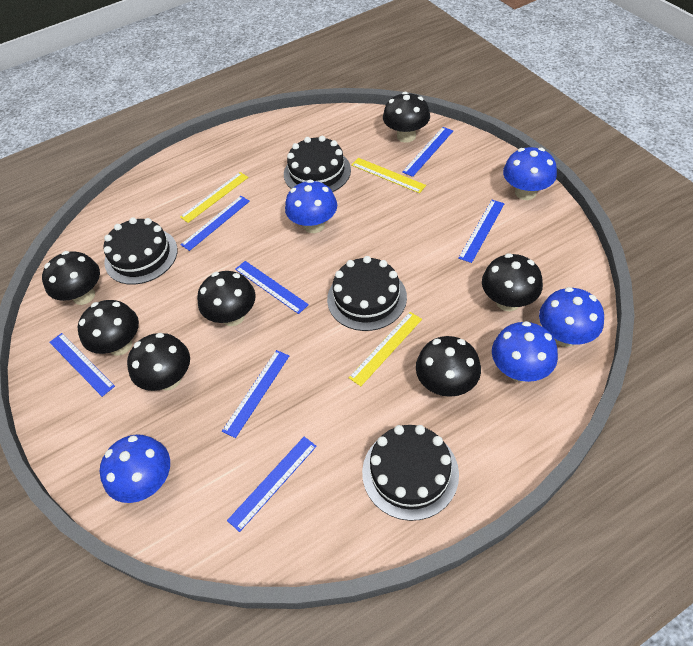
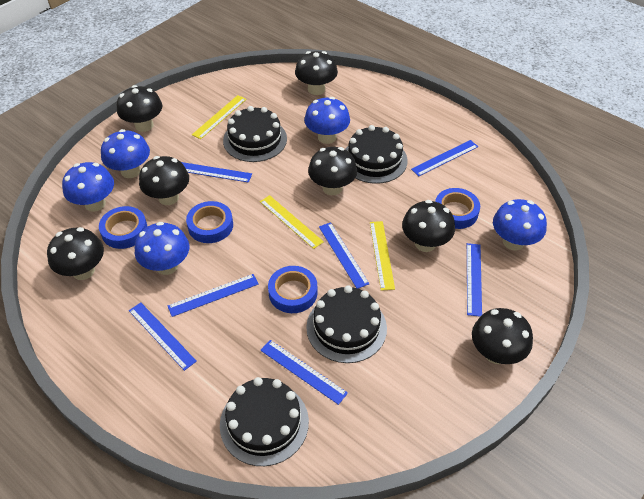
blue tape: 0 -> 4

